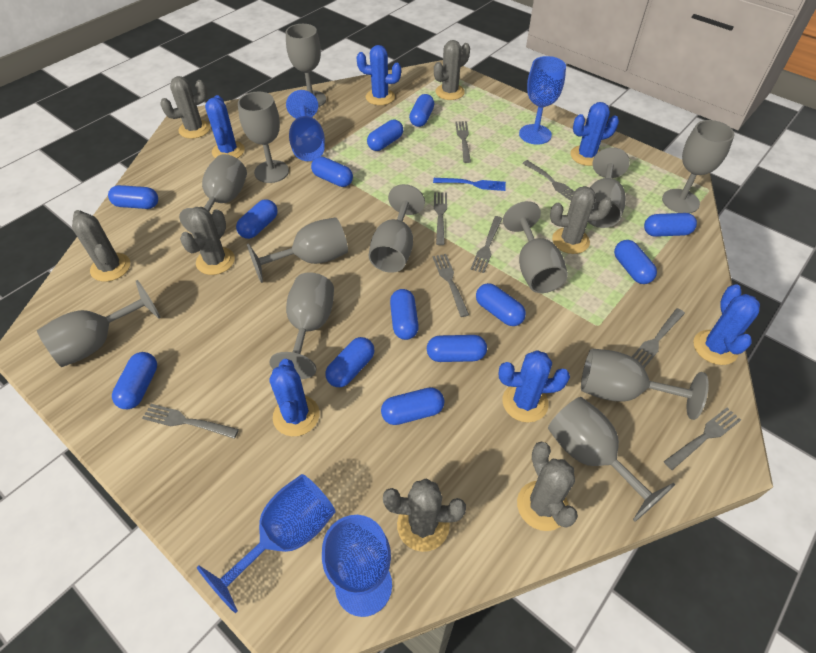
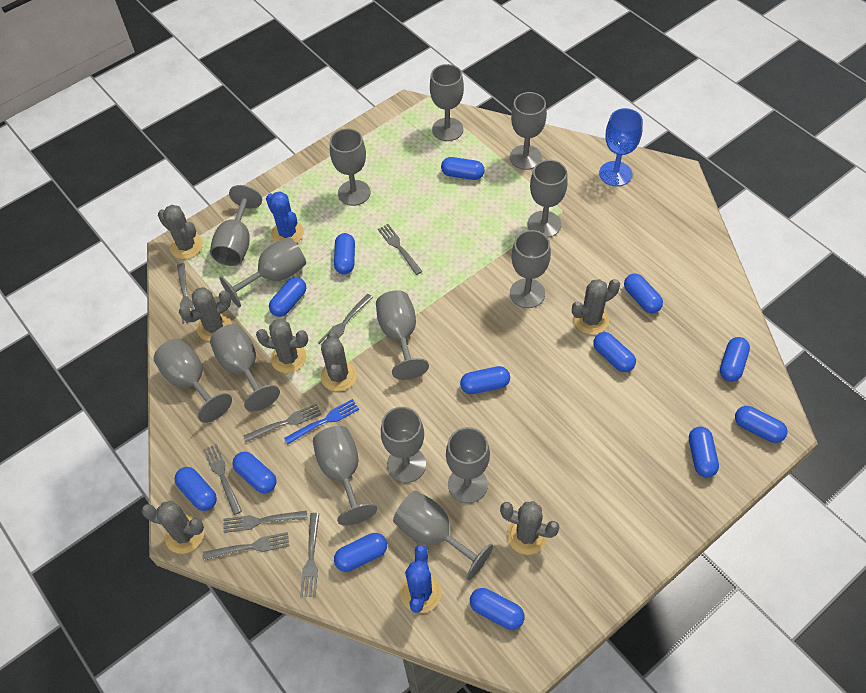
blue cactus: 6 -> 2
blue goblet: 4 -> 1
grey goblet: 12 -> 14

